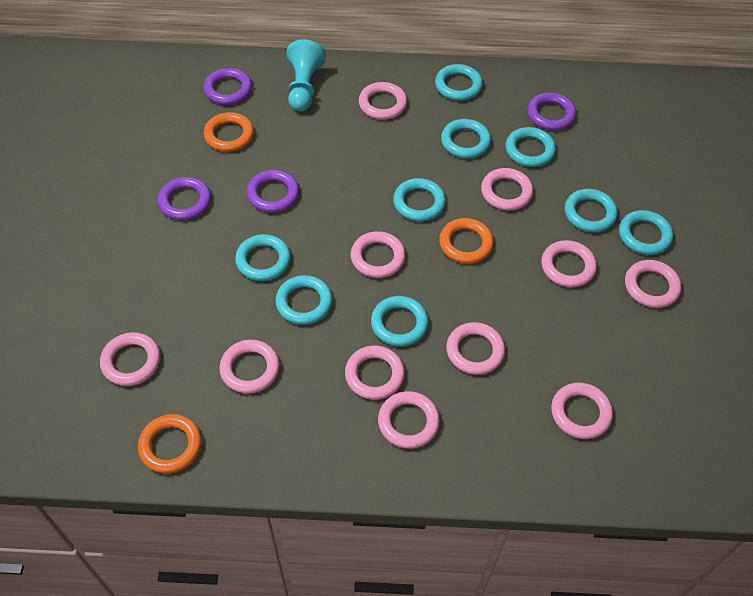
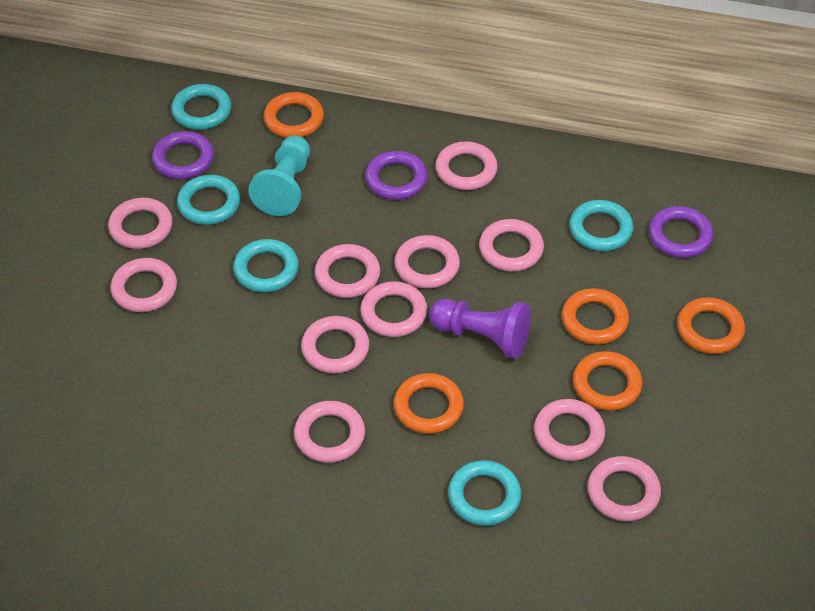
orange ring: 3 -> 5
purple pawn: 0 -> 1
purple ring: 4 -> 3
turquoise ring: 9 -> 5

